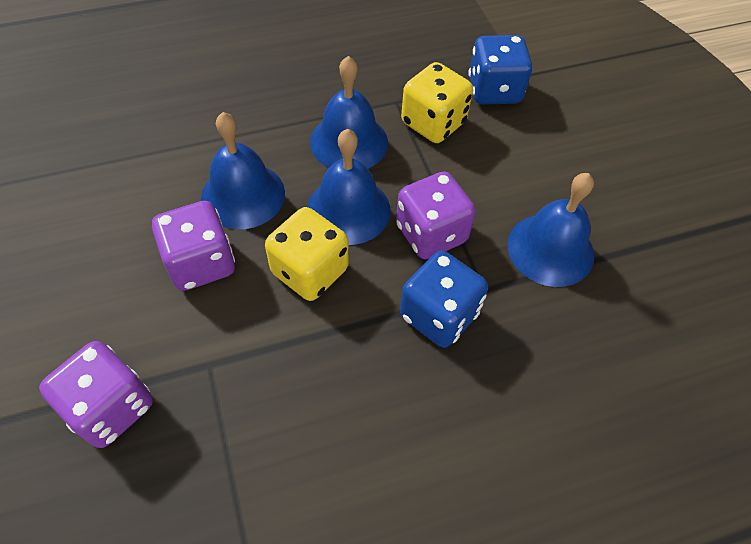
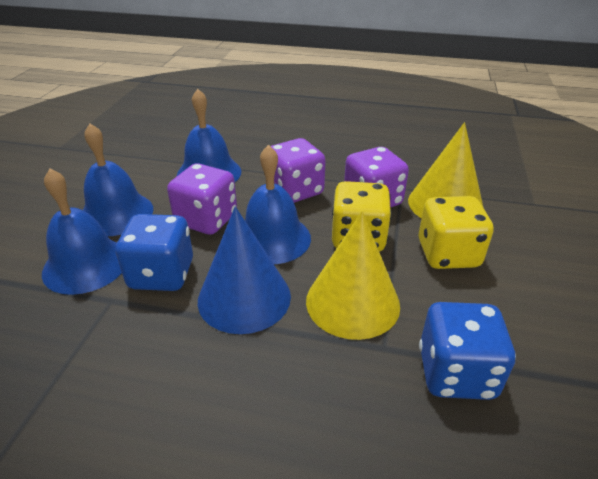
blue cone: 0 -> 1
yellow cone: 0 -> 2

